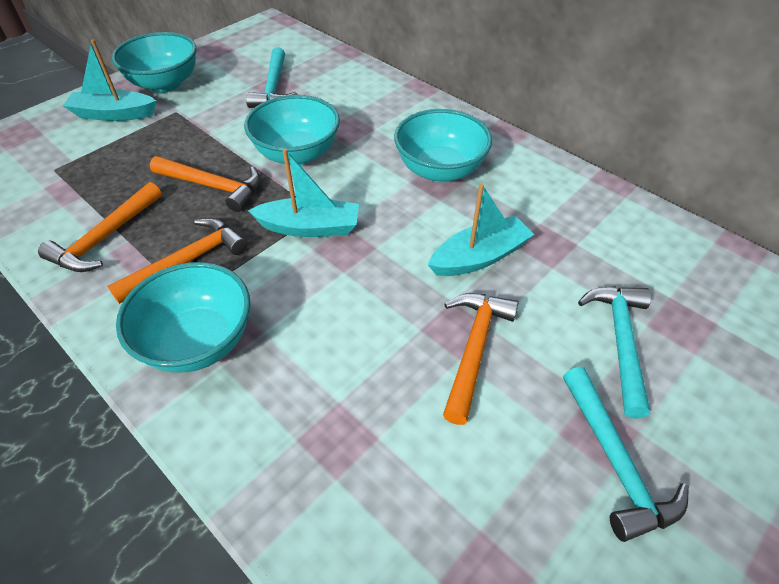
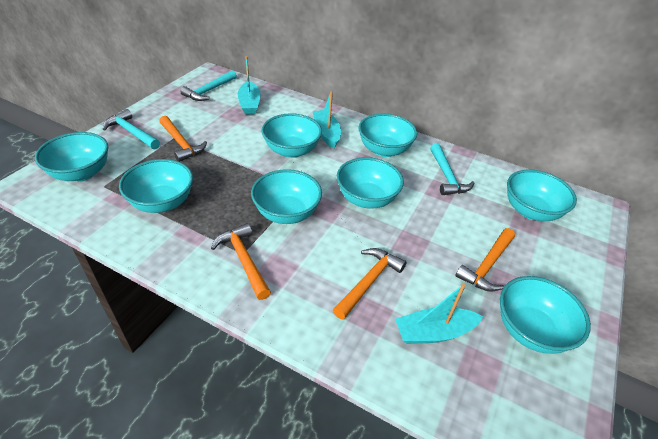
turquoise bowl: 4 -> 8

